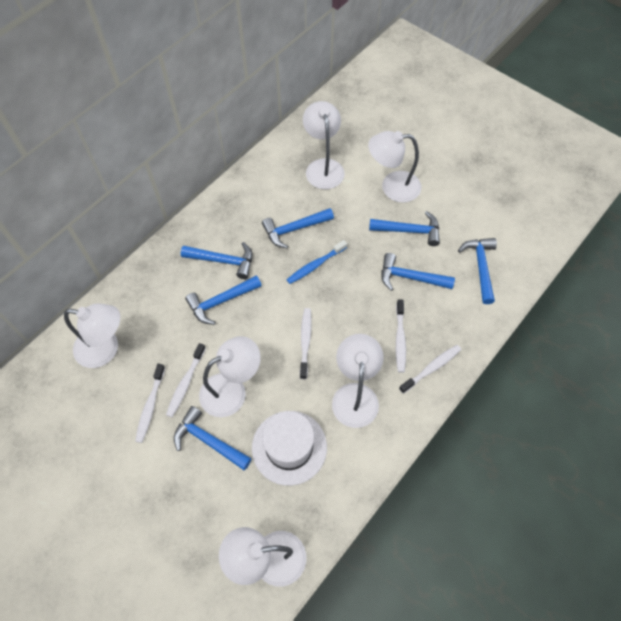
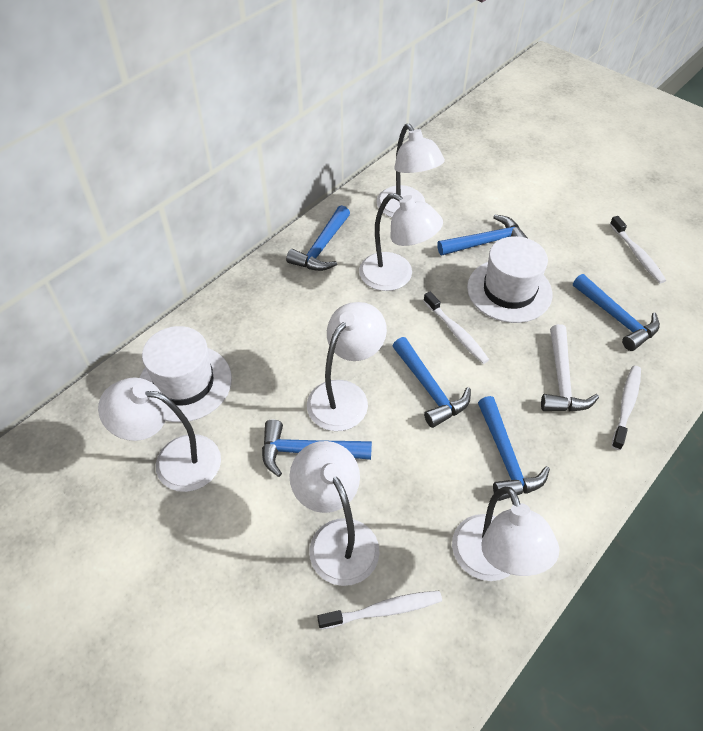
blue hammer: 7 -> 6
blue toothbrush: 1 -> 0
white hammer: 0 -> 1
white hat: 1 -> 2
white toothbrush: 5 -> 4

